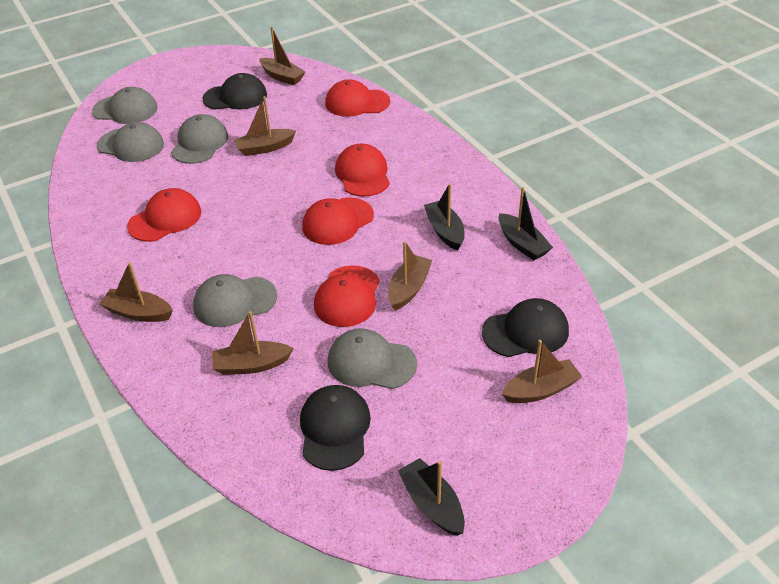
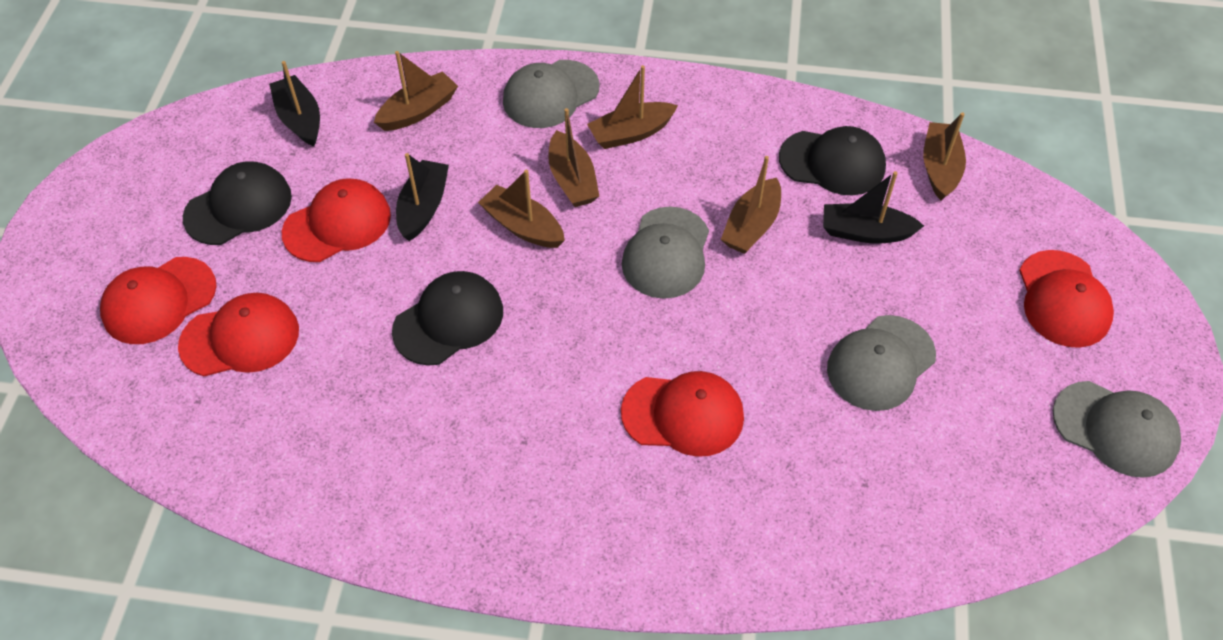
grey cap: 5 -> 4

